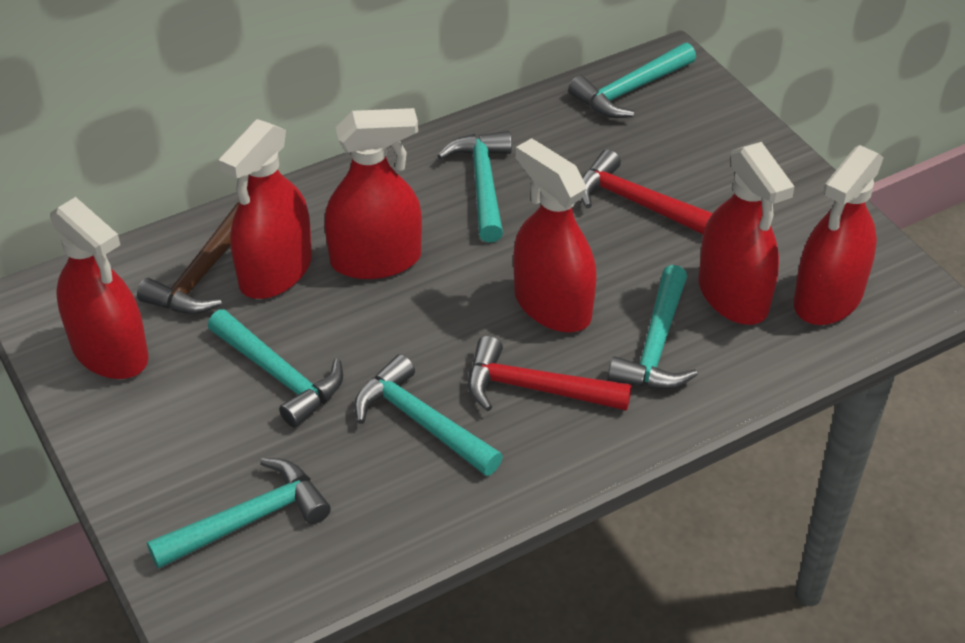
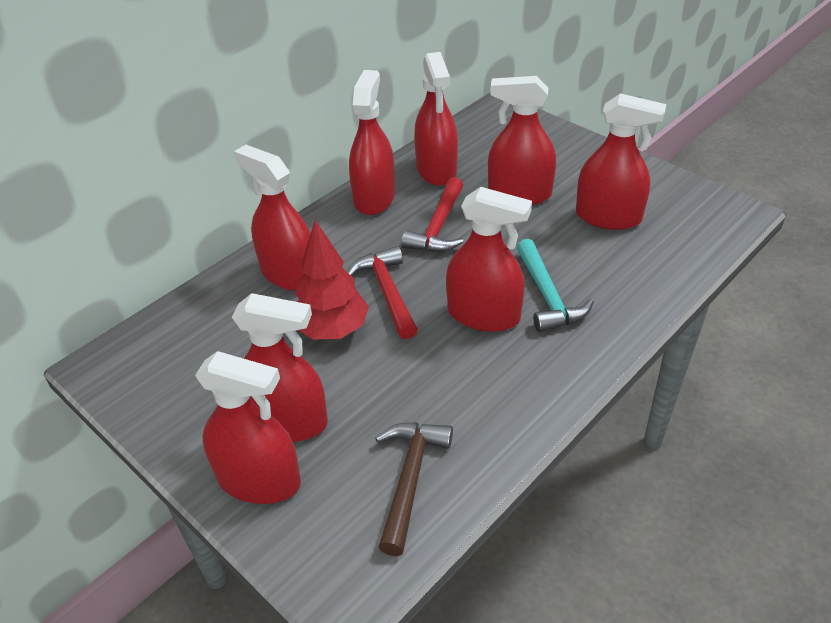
red spray bottle: 6 -> 8
red tree: 0 -> 1
turquoise hammer: 6 -> 1

